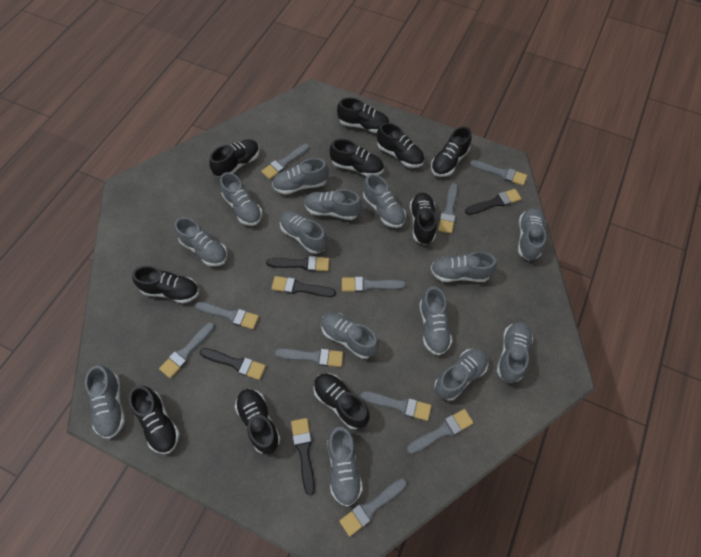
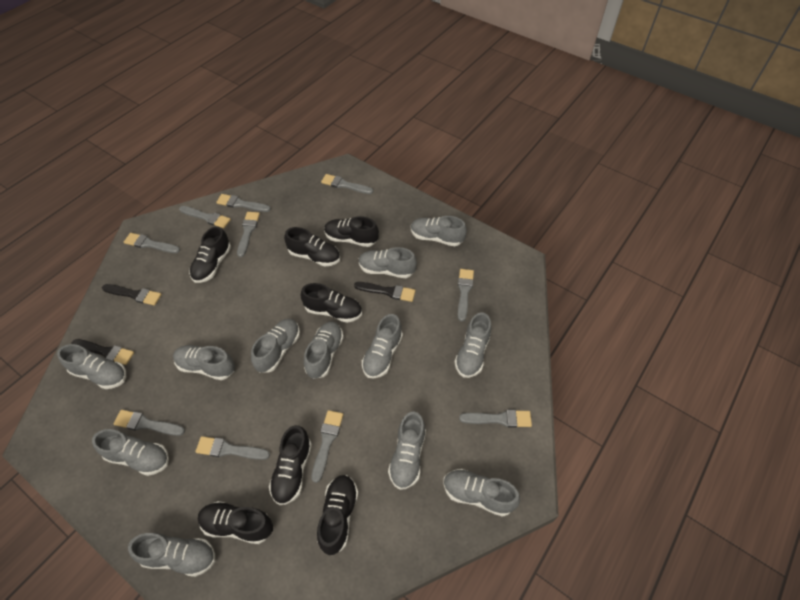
black brush: 5 -> 3
black shoe: 10 -> 7
grey shoe: 14 -> 12

